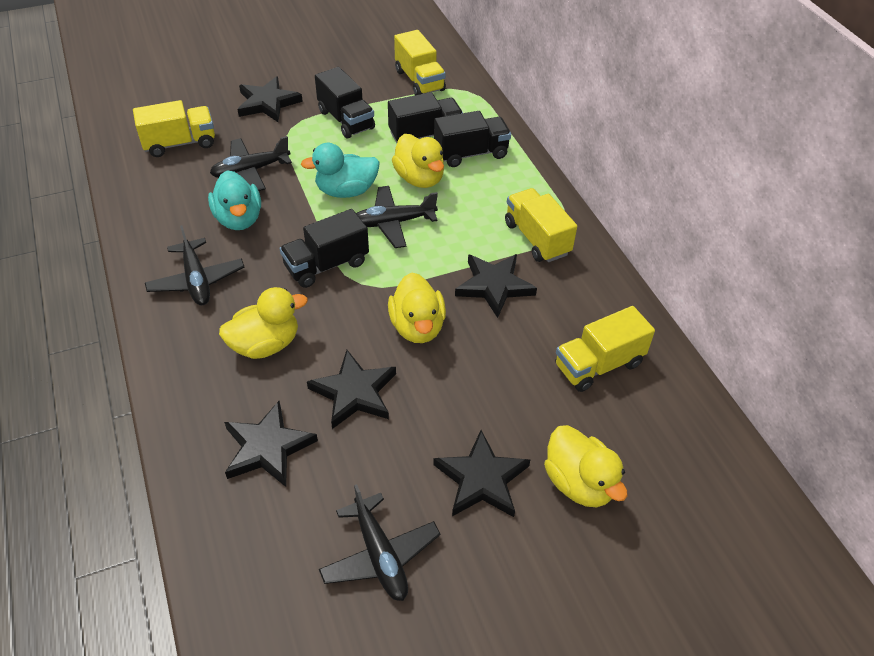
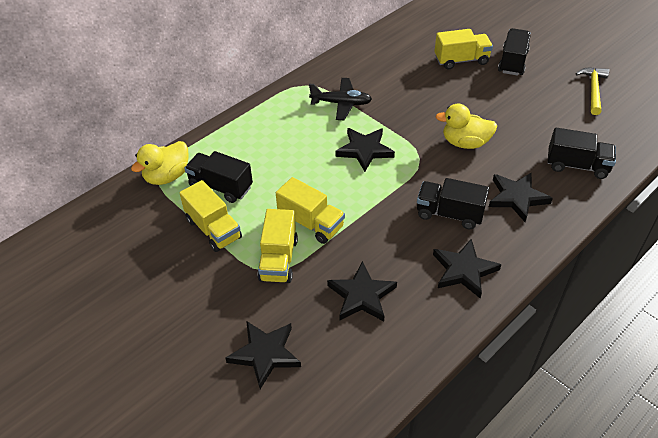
black plane: 4 -> 1
turquoise duck: 2 -> 0
yellow duck: 4 -> 2
yellow hammer: 0 -> 1

